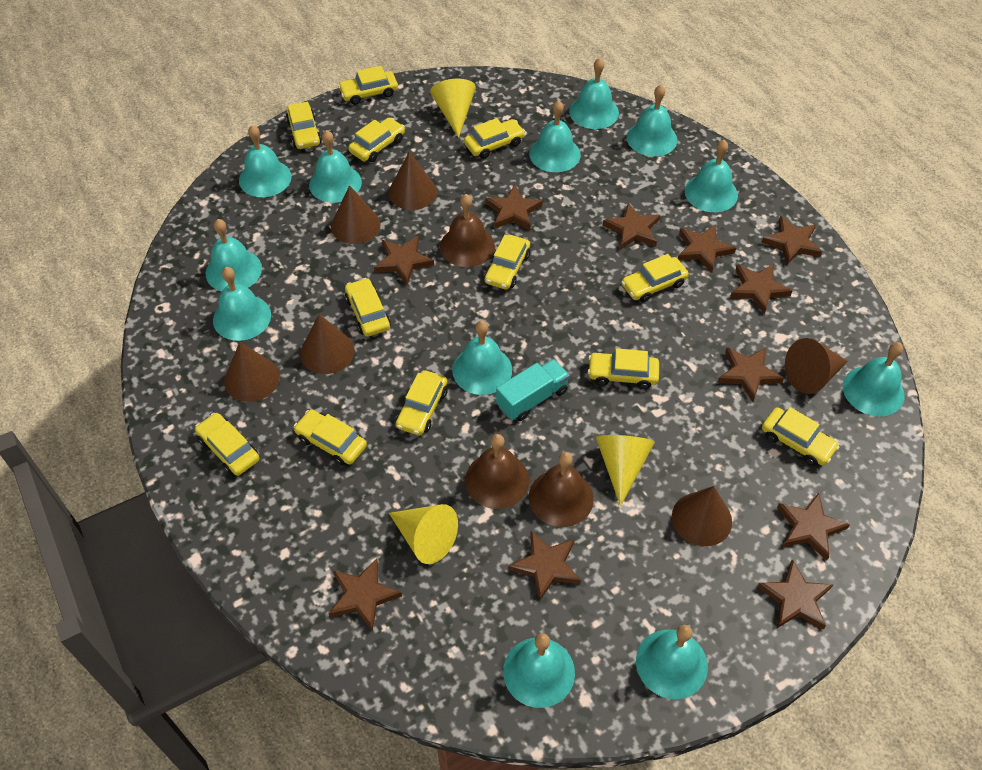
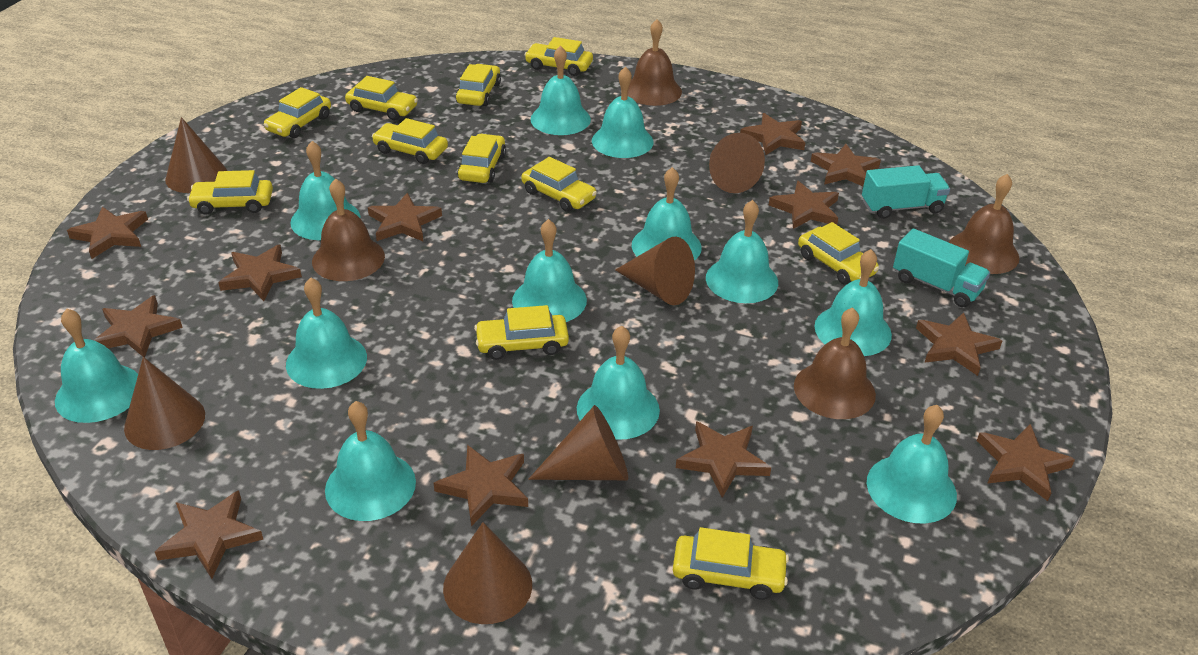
brown bell: 3 -> 4
brown star: 11 -> 12
turquoise truck: 1 -> 2
yellow car: 12 -> 11
yellow cone: 3 -> 0

